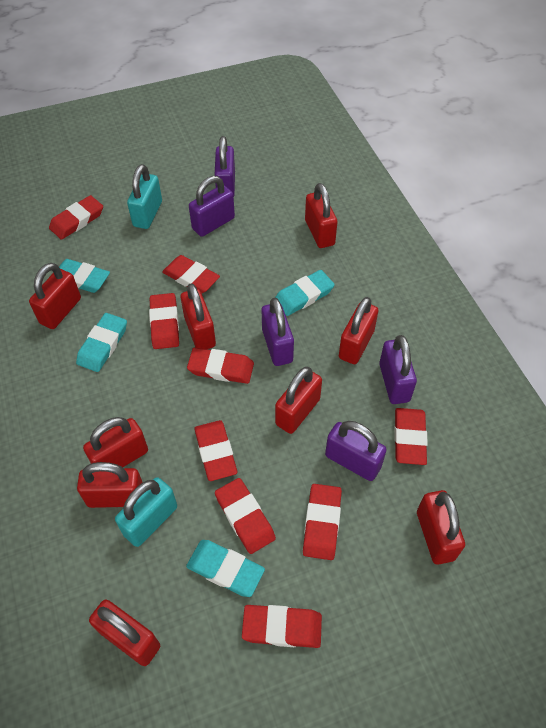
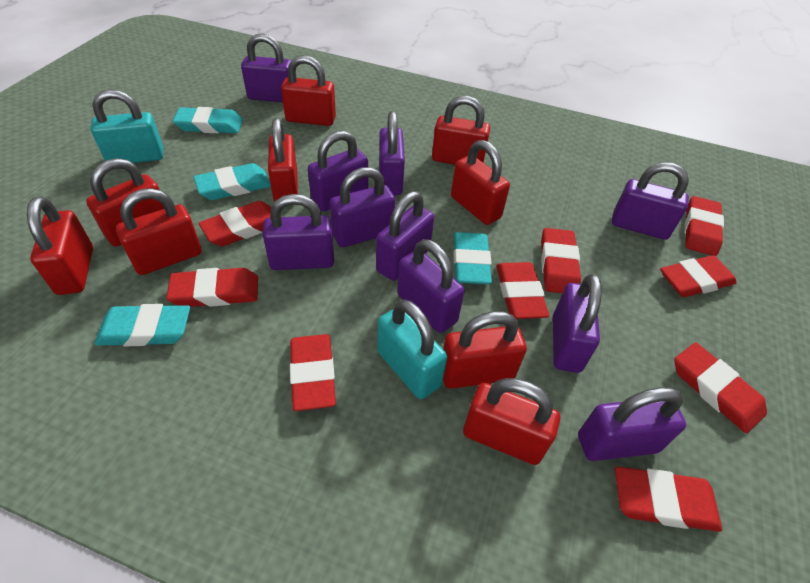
purple padlock: 5 -> 10

